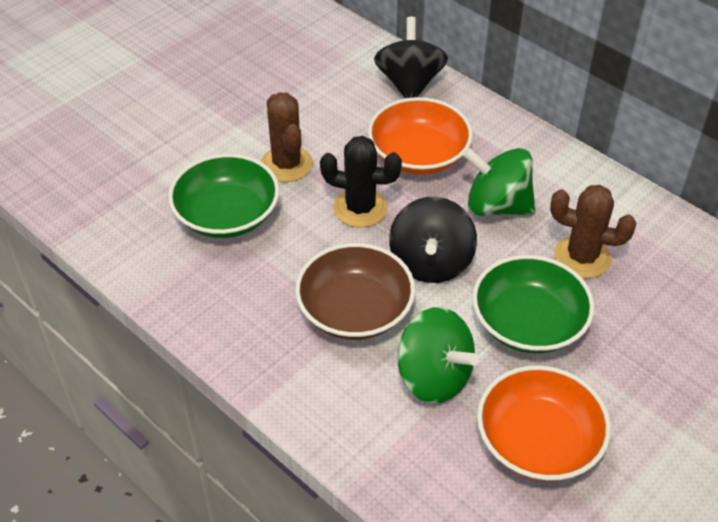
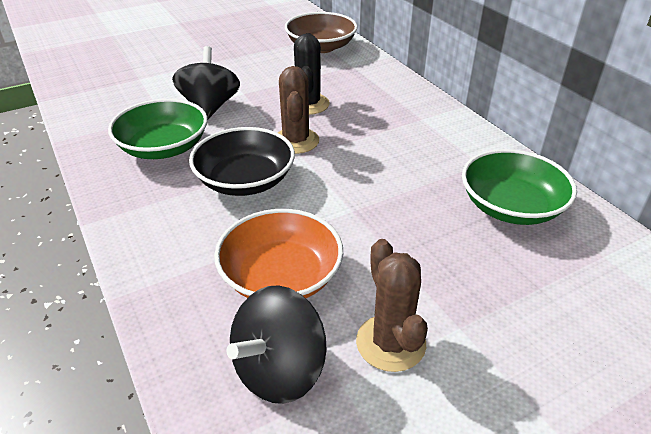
black bowl: 0 -> 1
green spinning top: 2 -> 0
orange bowl: 2 -> 1

